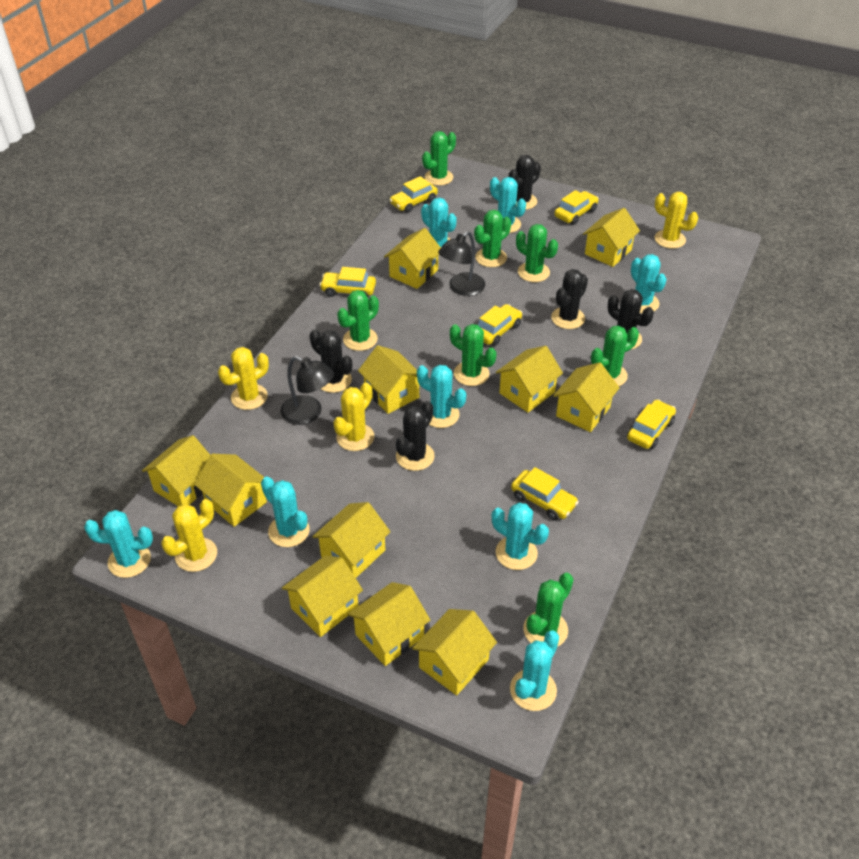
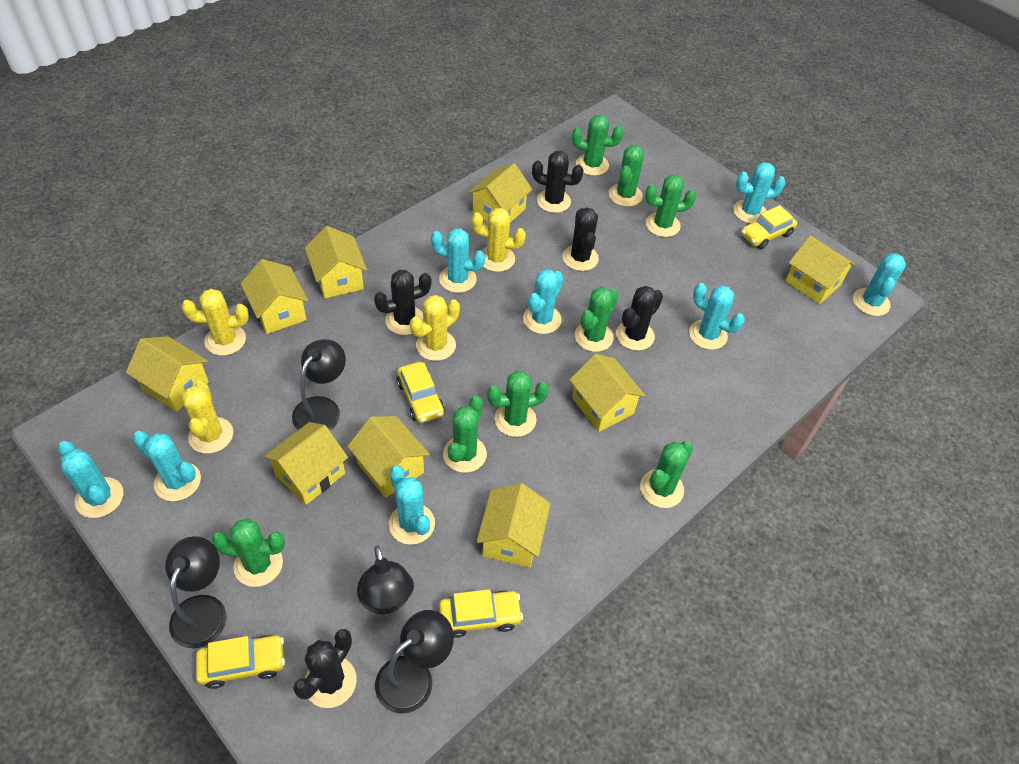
black lamp: 2 -> 4
green cactus: 7 -> 8
yellow car: 6 -> 4
yellow house: 11 -> 9

